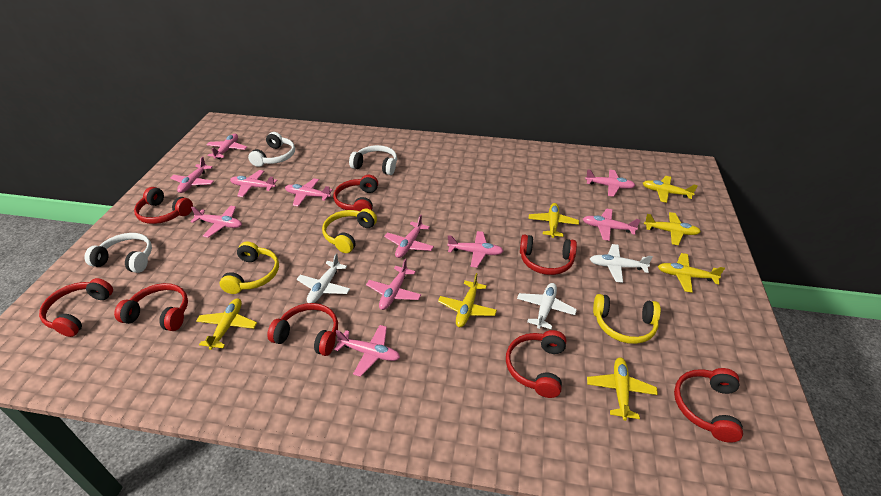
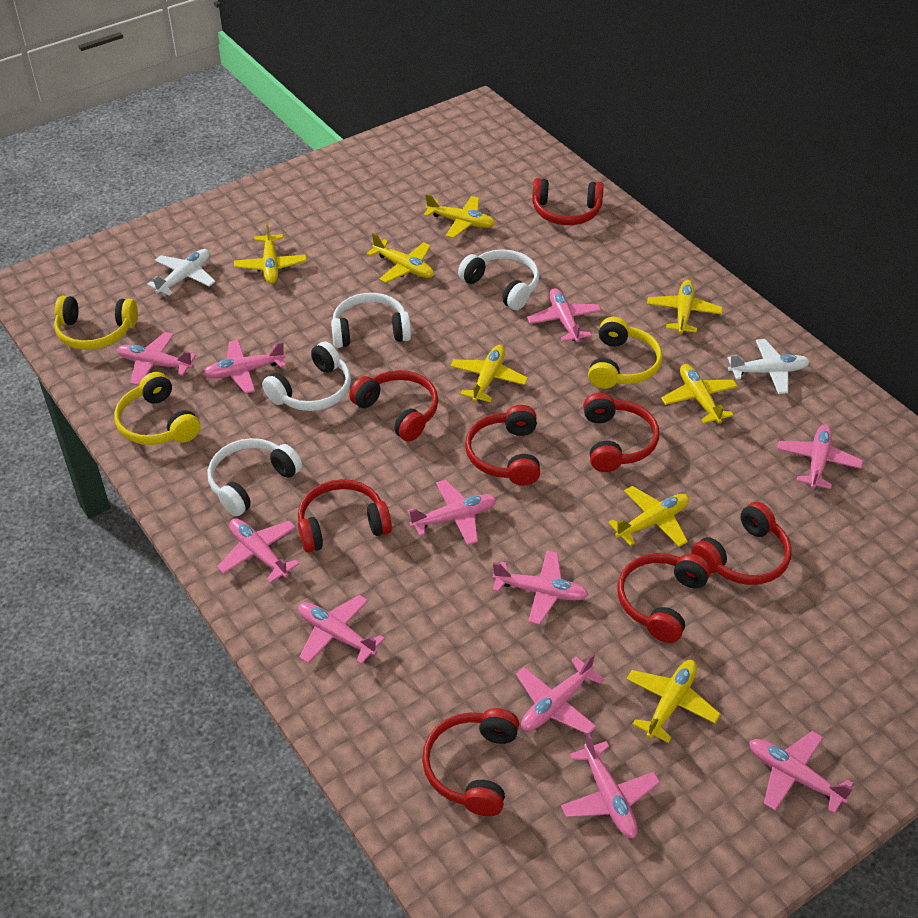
white headphones: 3 -> 4
white plane: 3 -> 2
yellow plane: 7 -> 8

